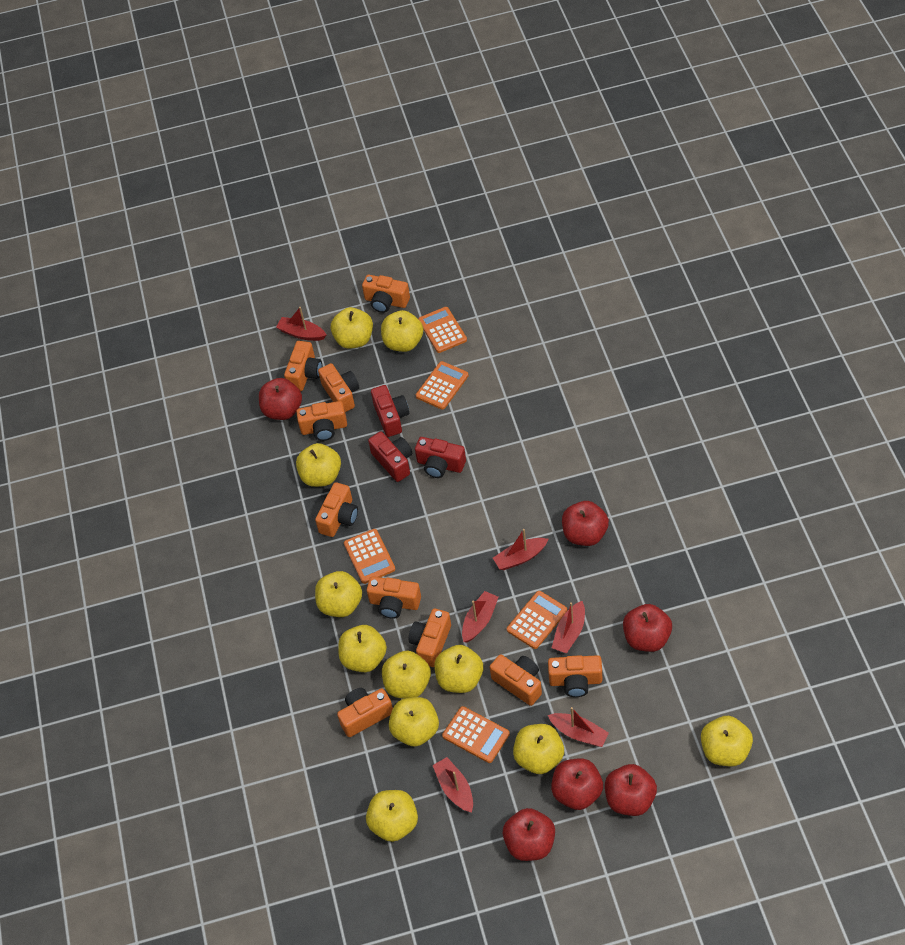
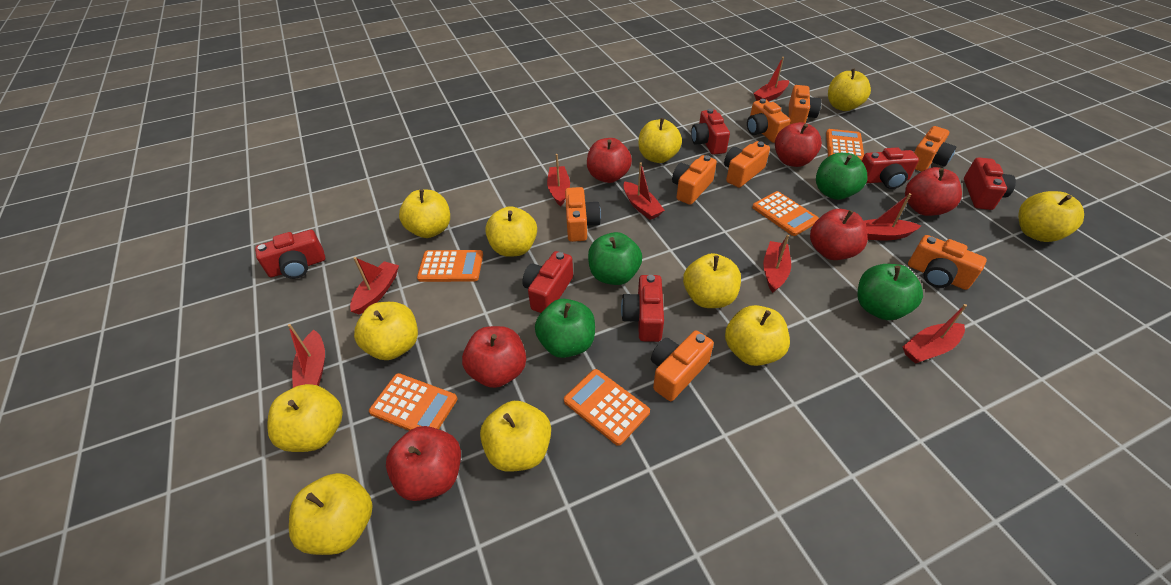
green apple: 0 -> 4
orange camera: 10 -> 8
red boat: 6 -> 8
red camera: 3 -> 6

